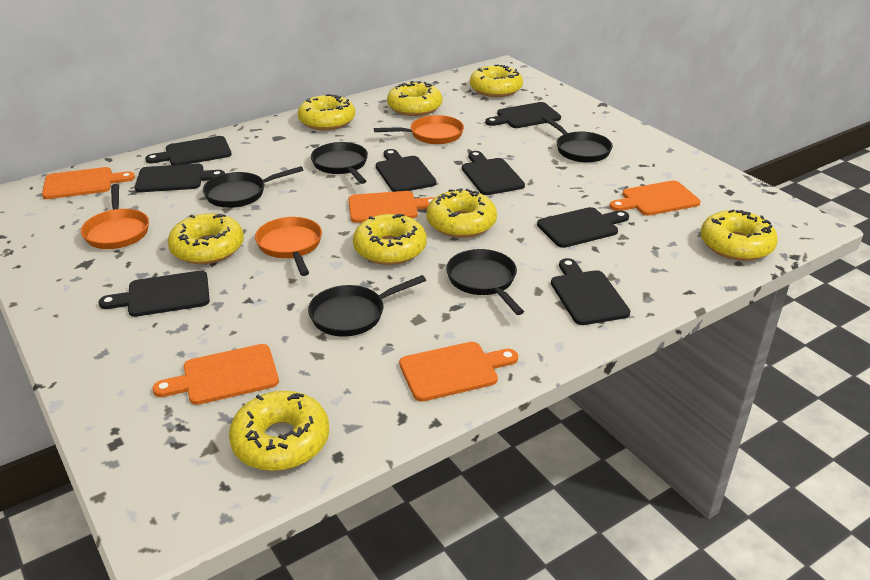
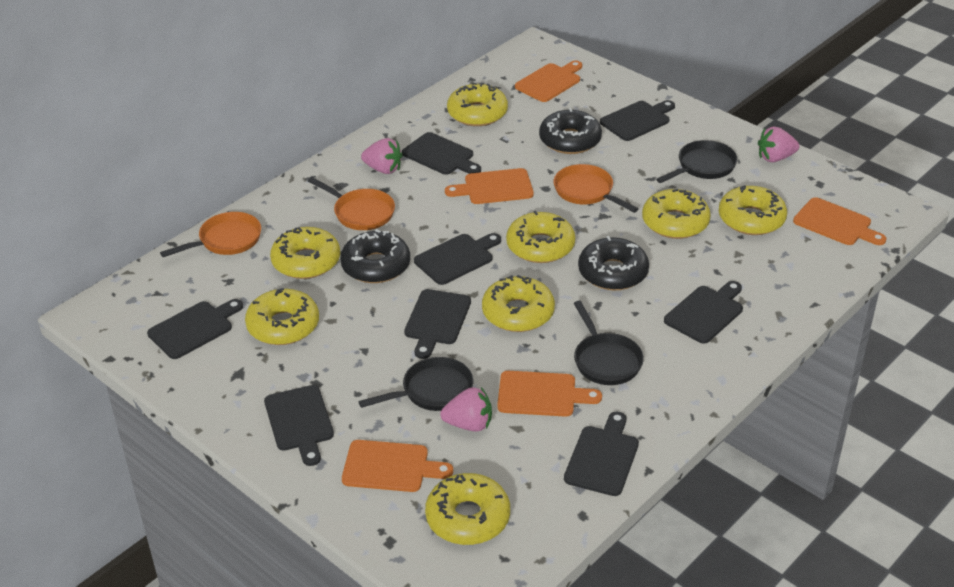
black donut: 0 -> 3
black pan: 5 -> 3
pink strawberry: 0 -> 3

